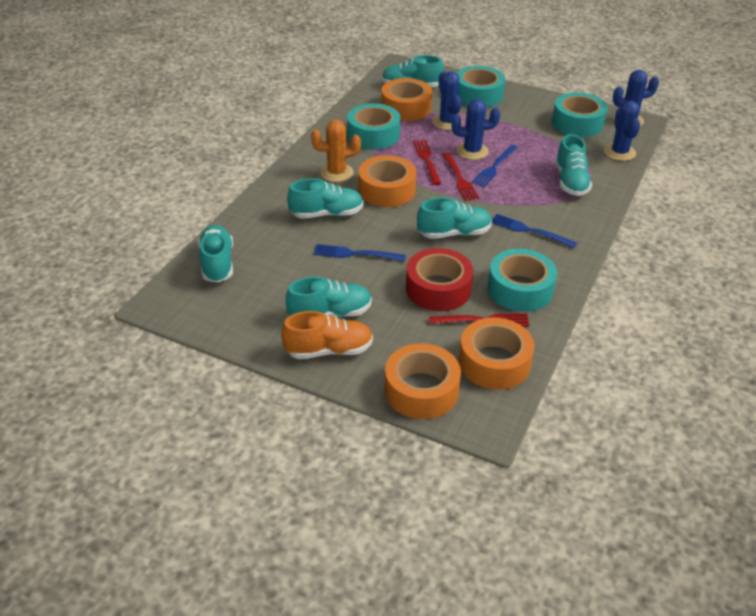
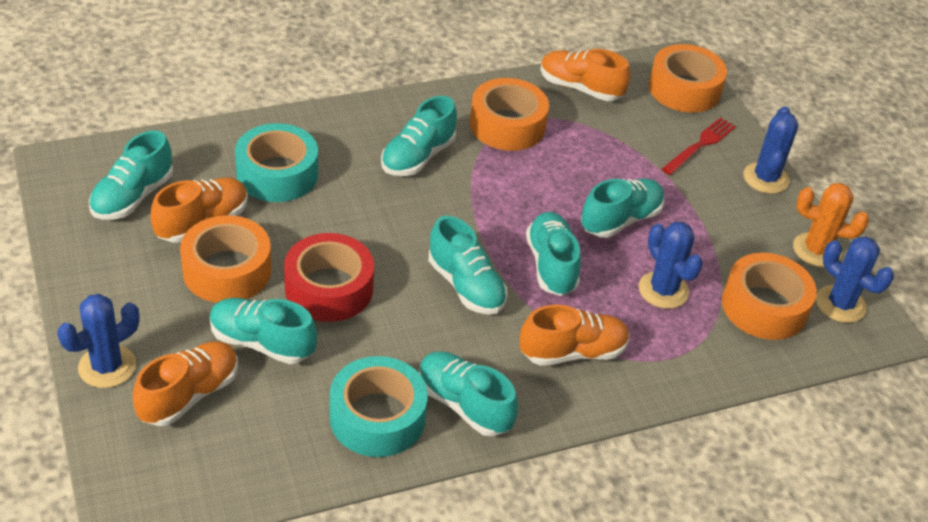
blue fork: 3 -> 0
orange shoe: 1 -> 4
red fork: 3 -> 1
turquoise shoe: 6 -> 7
turquoise tape: 4 -> 2

